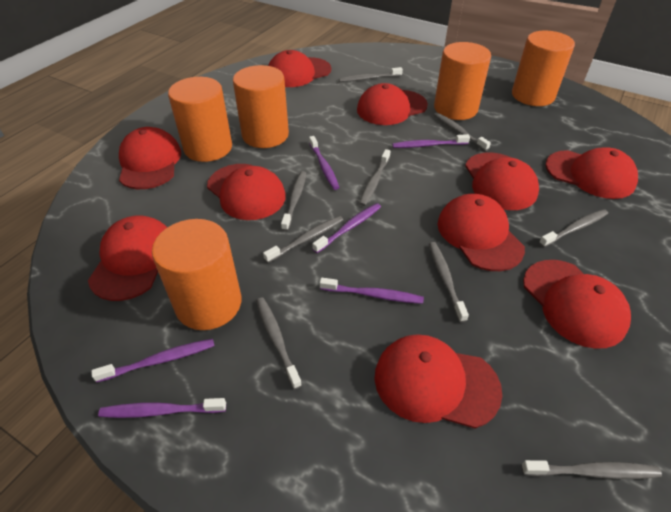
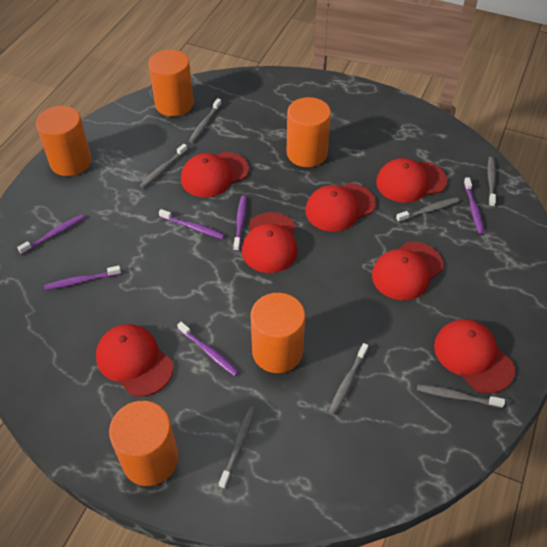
grey toothbrush: 9 -> 7
red cap: 10 -> 7

